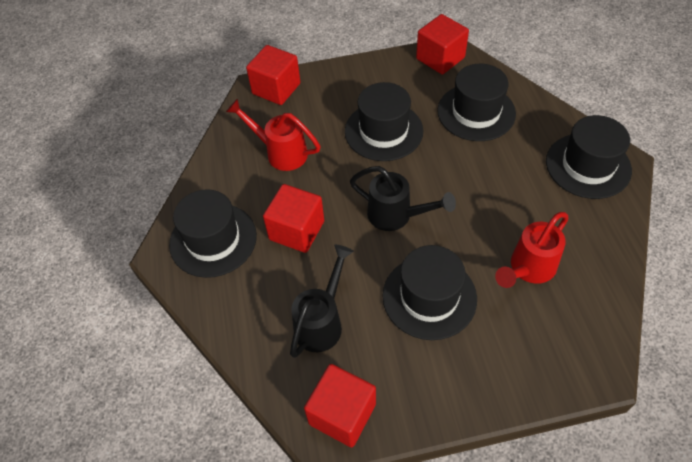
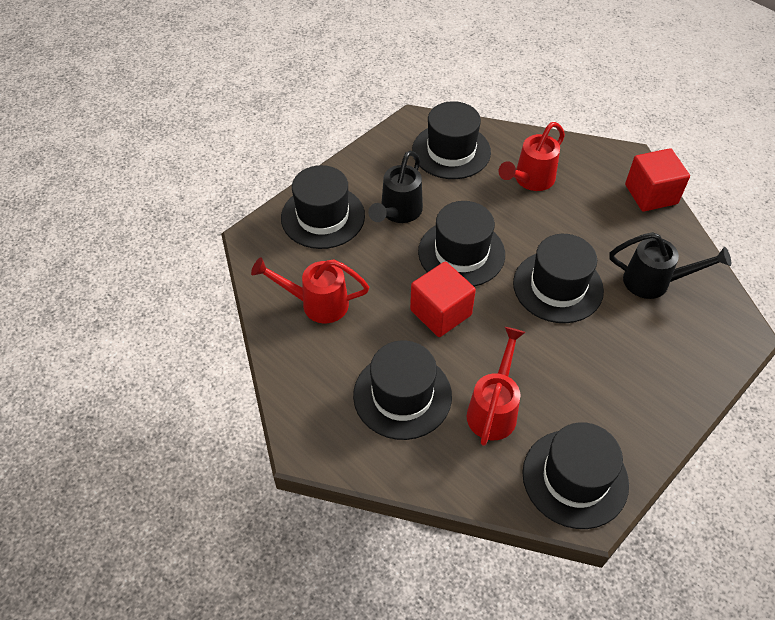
black hat: 5 -> 6
red cube: 4 -> 2
red watering can: 2 -> 3

